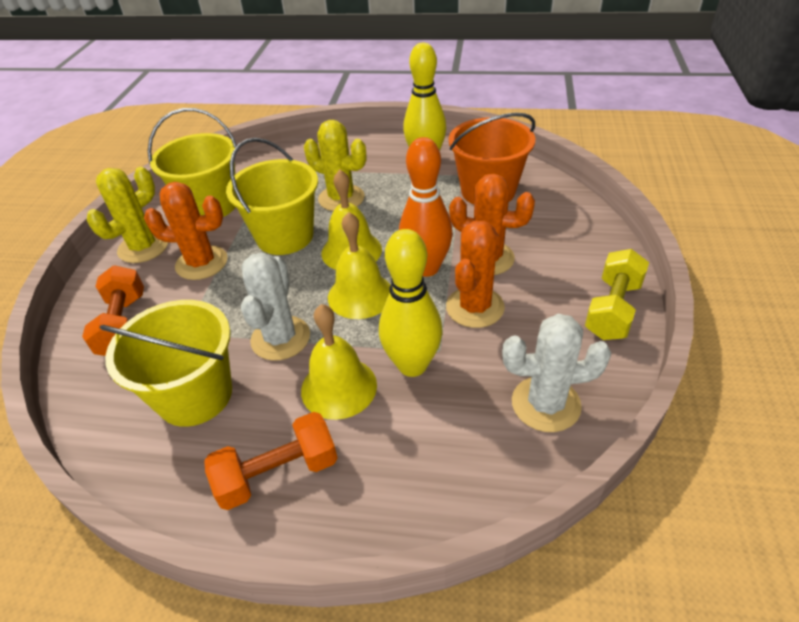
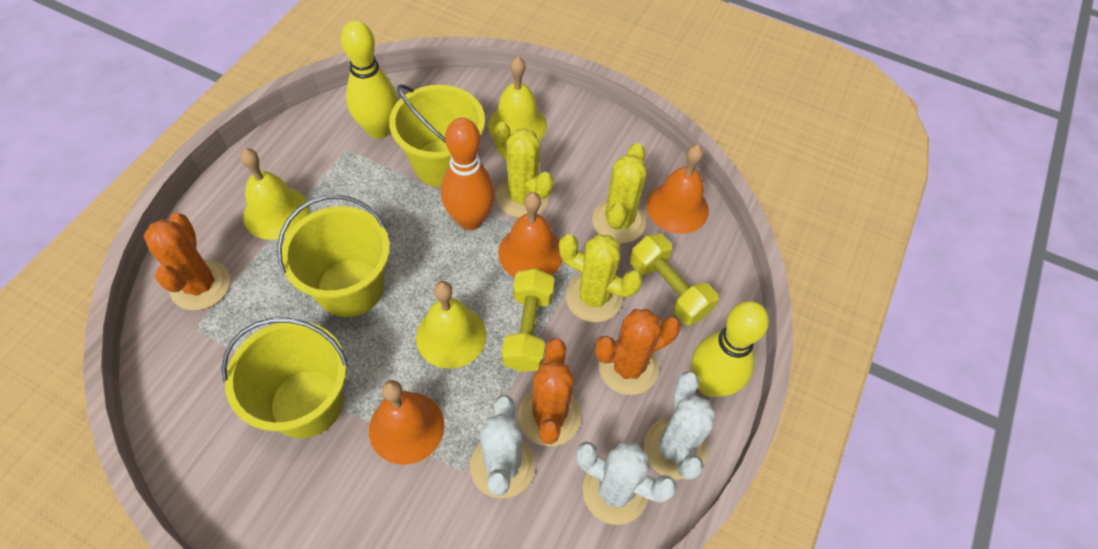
orange bell: 0 -> 3
orange bucket: 1 -> 0
orange dumbbell: 2 -> 0
white cactus: 2 -> 3
yellow cactus: 2 -> 3
yellow dumbbell: 1 -> 2

